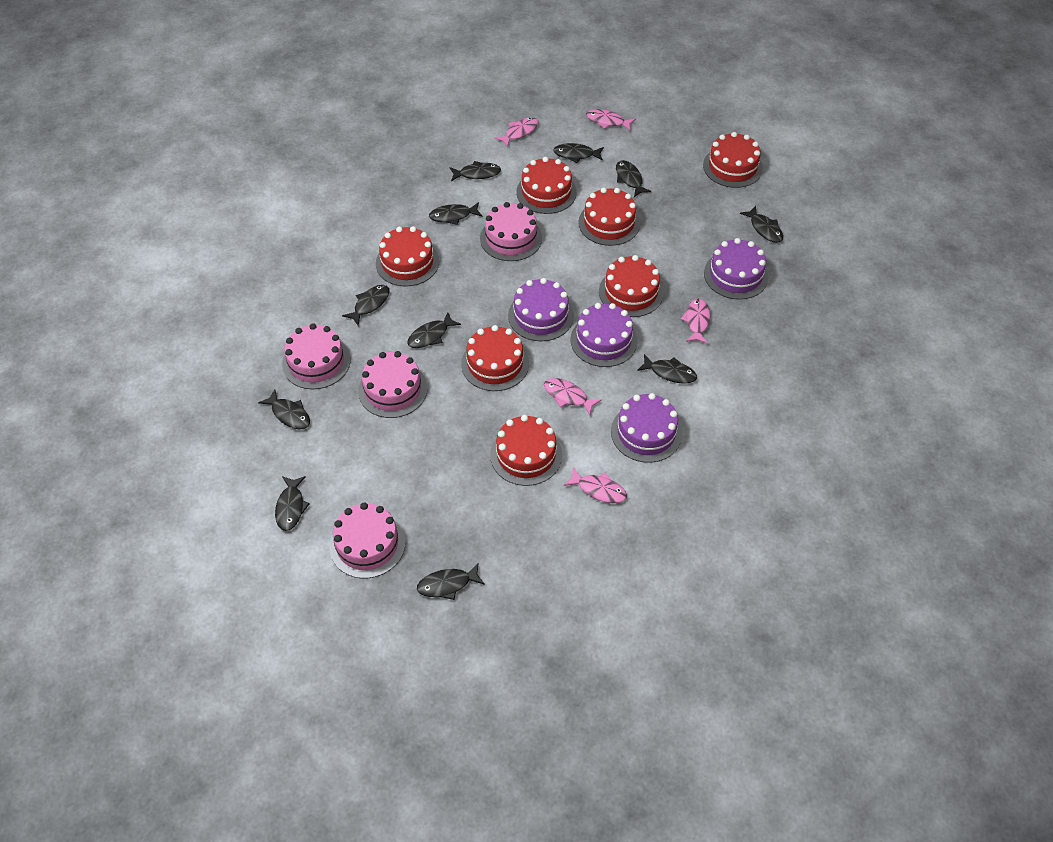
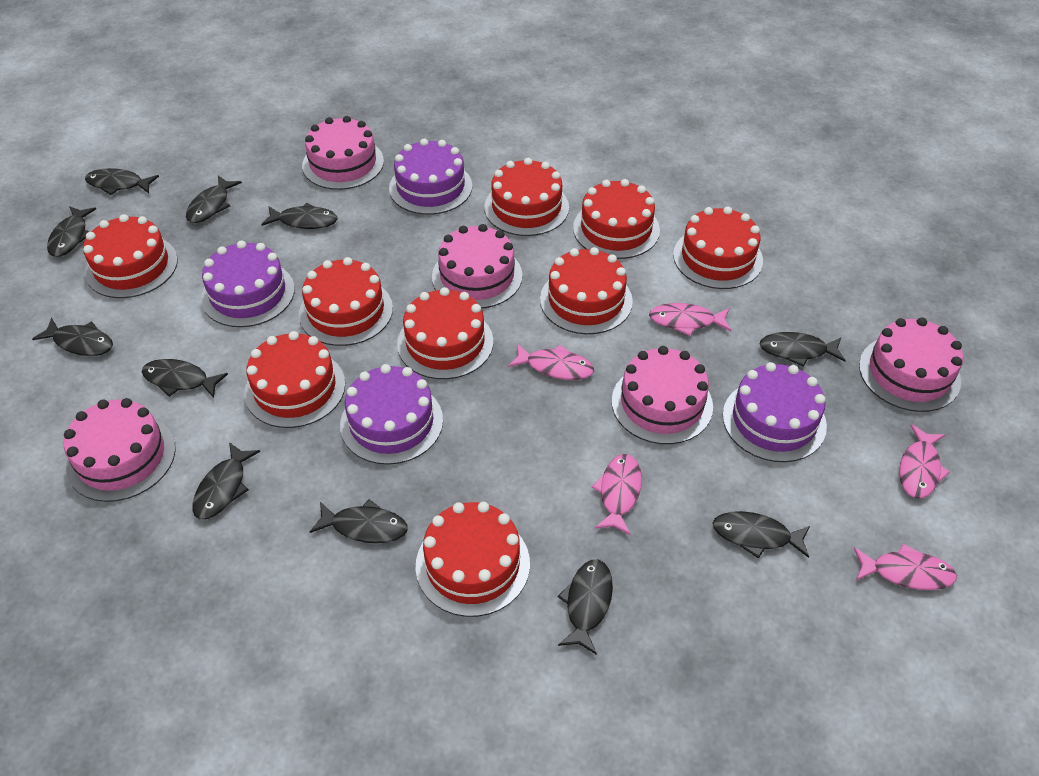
pink cake: 4 -> 5
red cake: 7 -> 9

